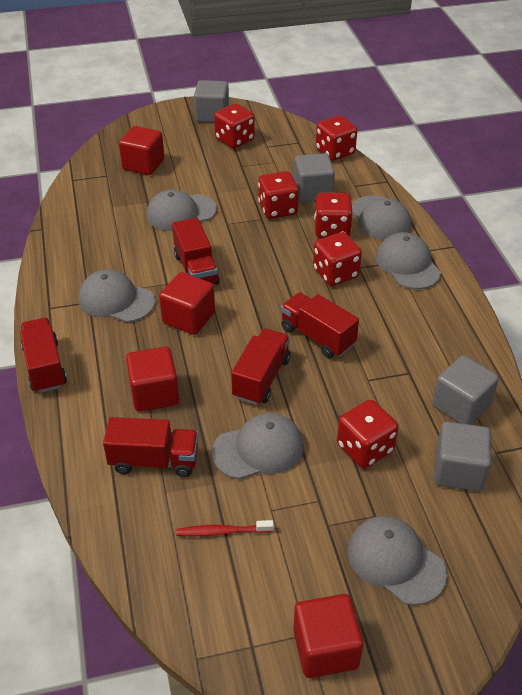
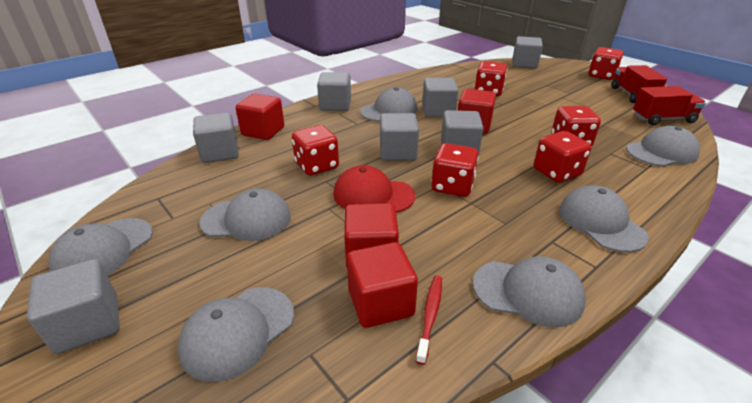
grey cap: 6 -> 7
grey cube: 4 -> 7
red cap: 0 -> 1
red truck: 5 -> 2

